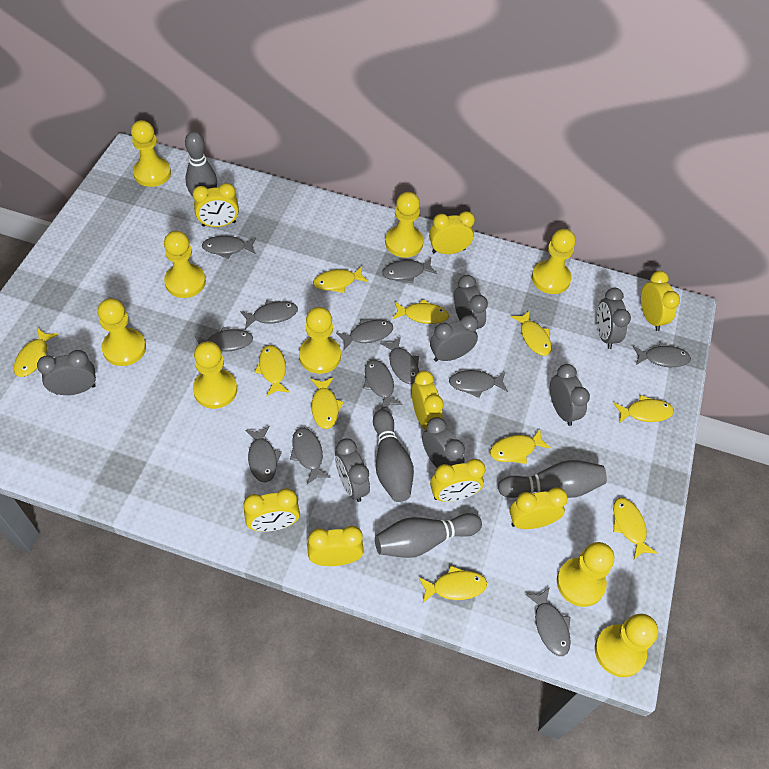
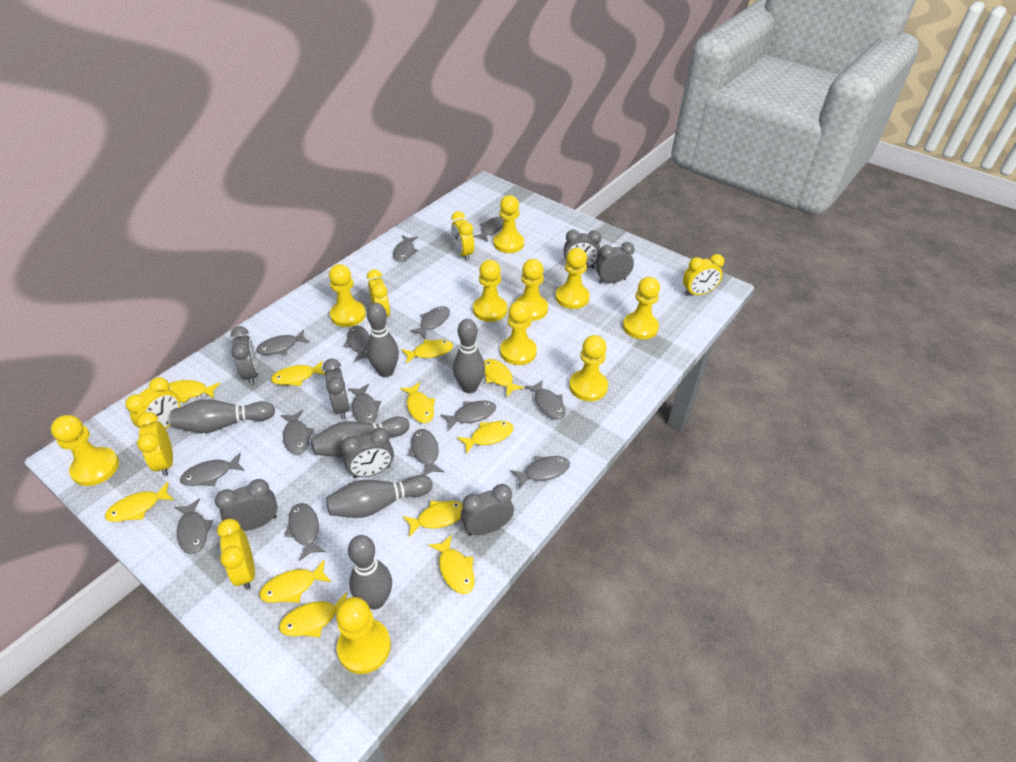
grey bowling pin: 4 -> 6
grey fish: 12 -> 14
yellow clock: 8 -> 6
yellow fish: 10 -> 11
yellow pawn: 9 -> 10

